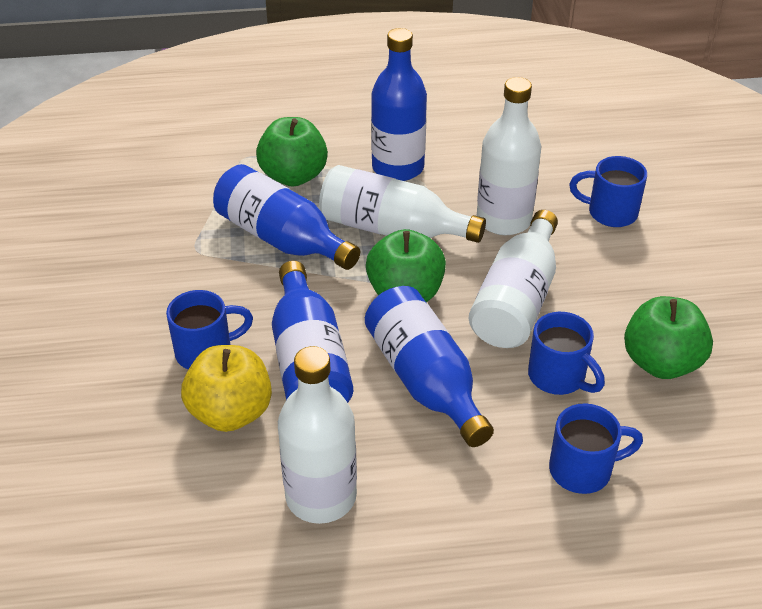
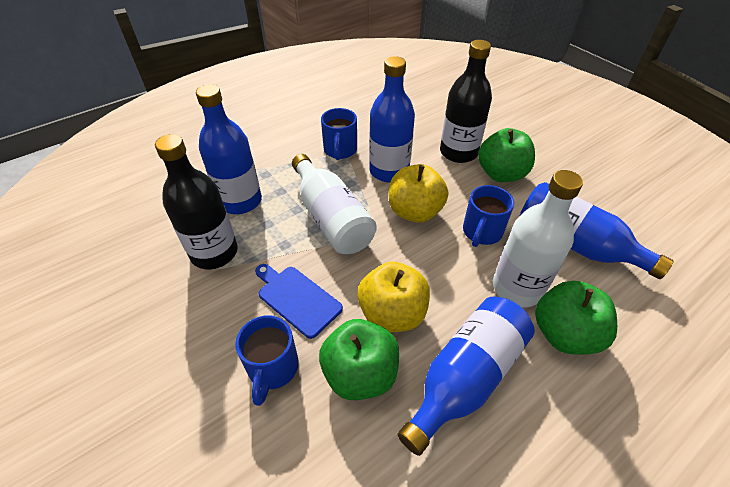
black bottle: 0 -> 2
blue cutting board: 0 -> 1
blue mug: 4 -> 3
white bottle: 4 -> 2
yellow apple: 1 -> 2

